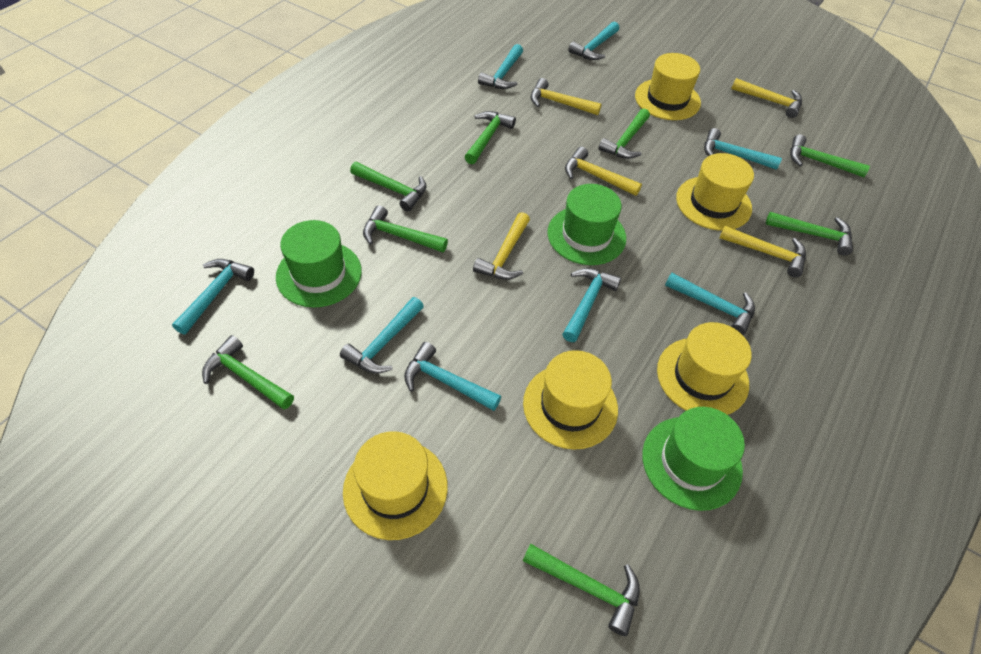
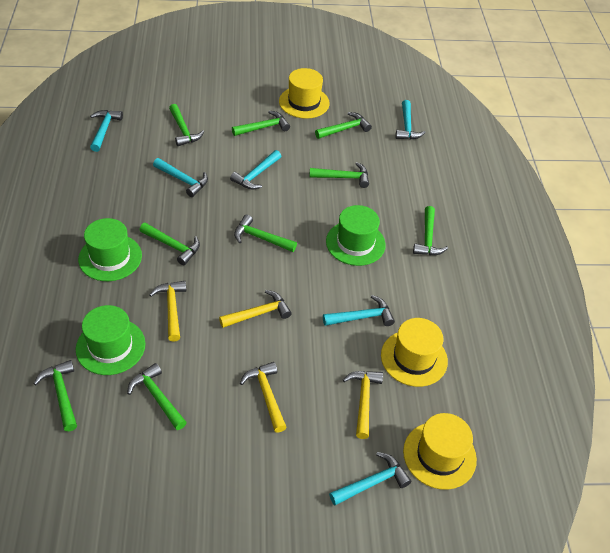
green hammer: 8 -> 9
turquoise hammer: 8 -> 6
yellow hammer: 5 -> 4
yellow hat: 5 -> 3

